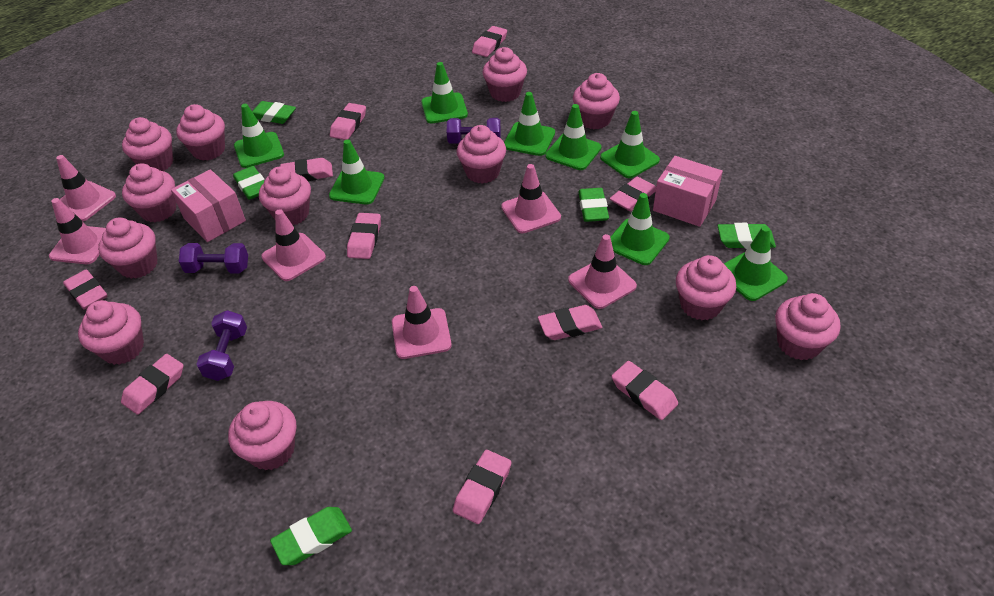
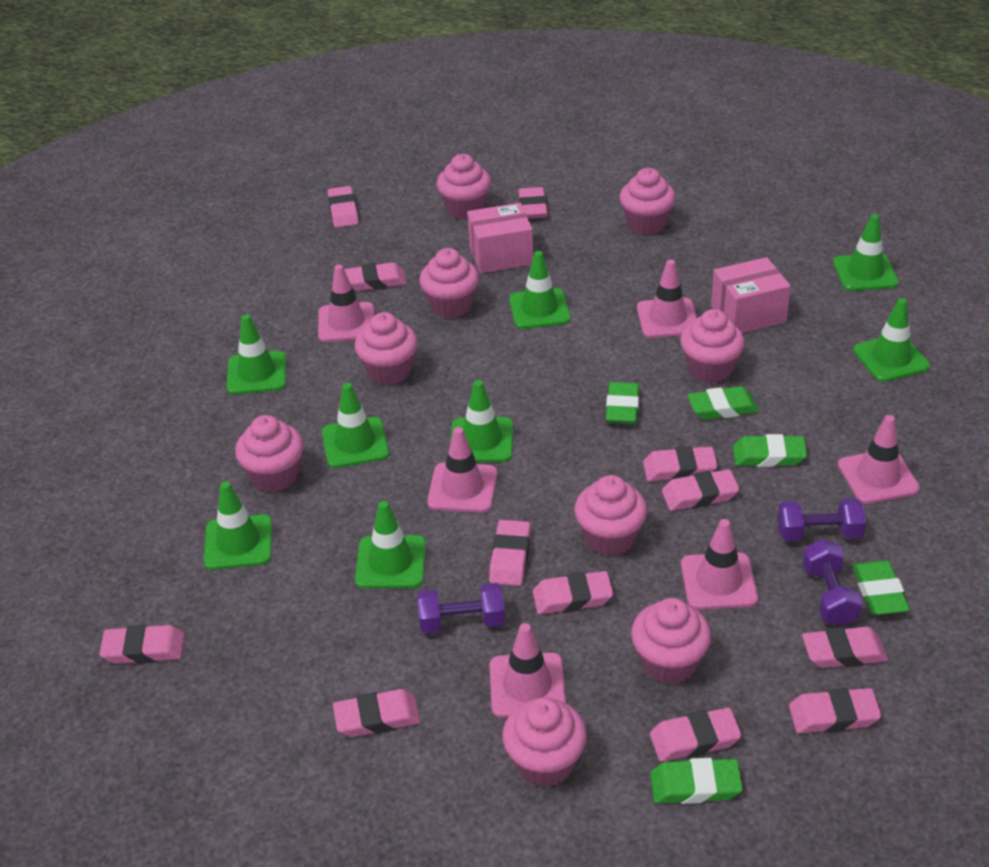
pink cupcake: 12 -> 9
pink eraser: 10 -> 12

